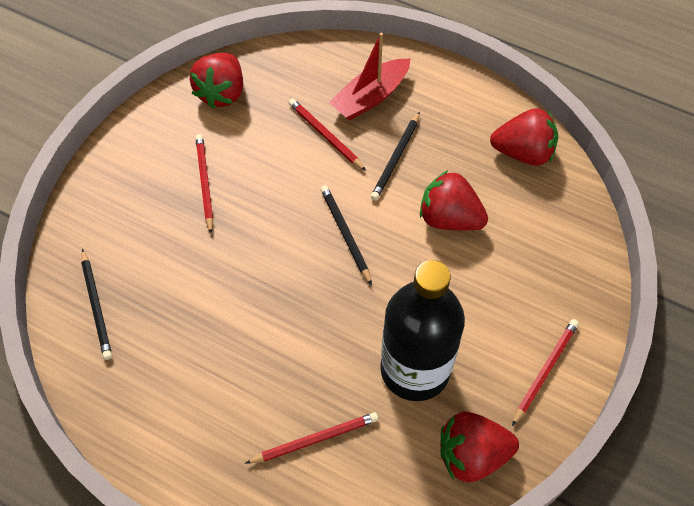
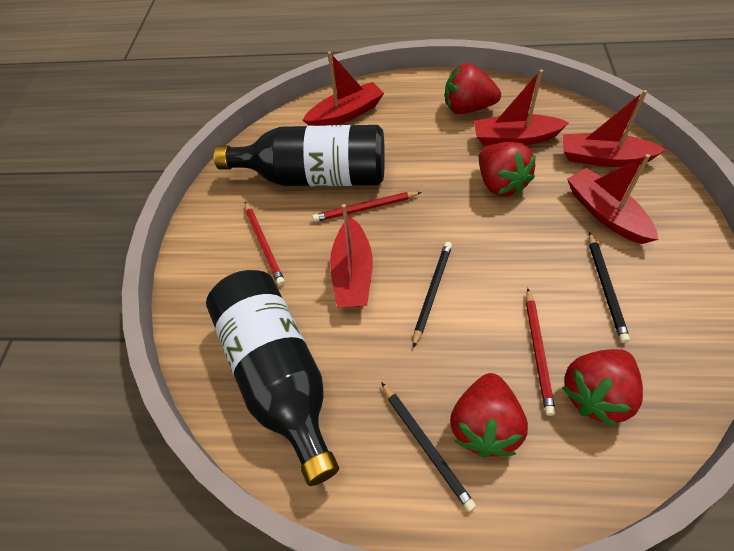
black bottle: 1 -> 2
red boat: 1 -> 5
red pencil: 4 -> 3

